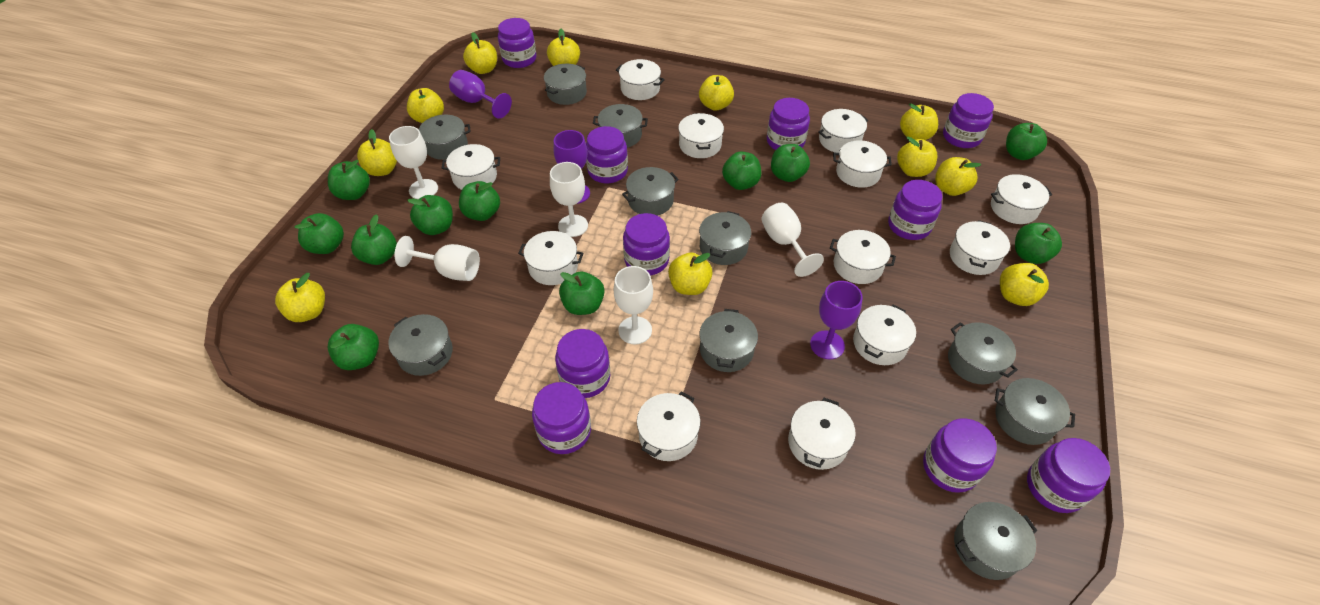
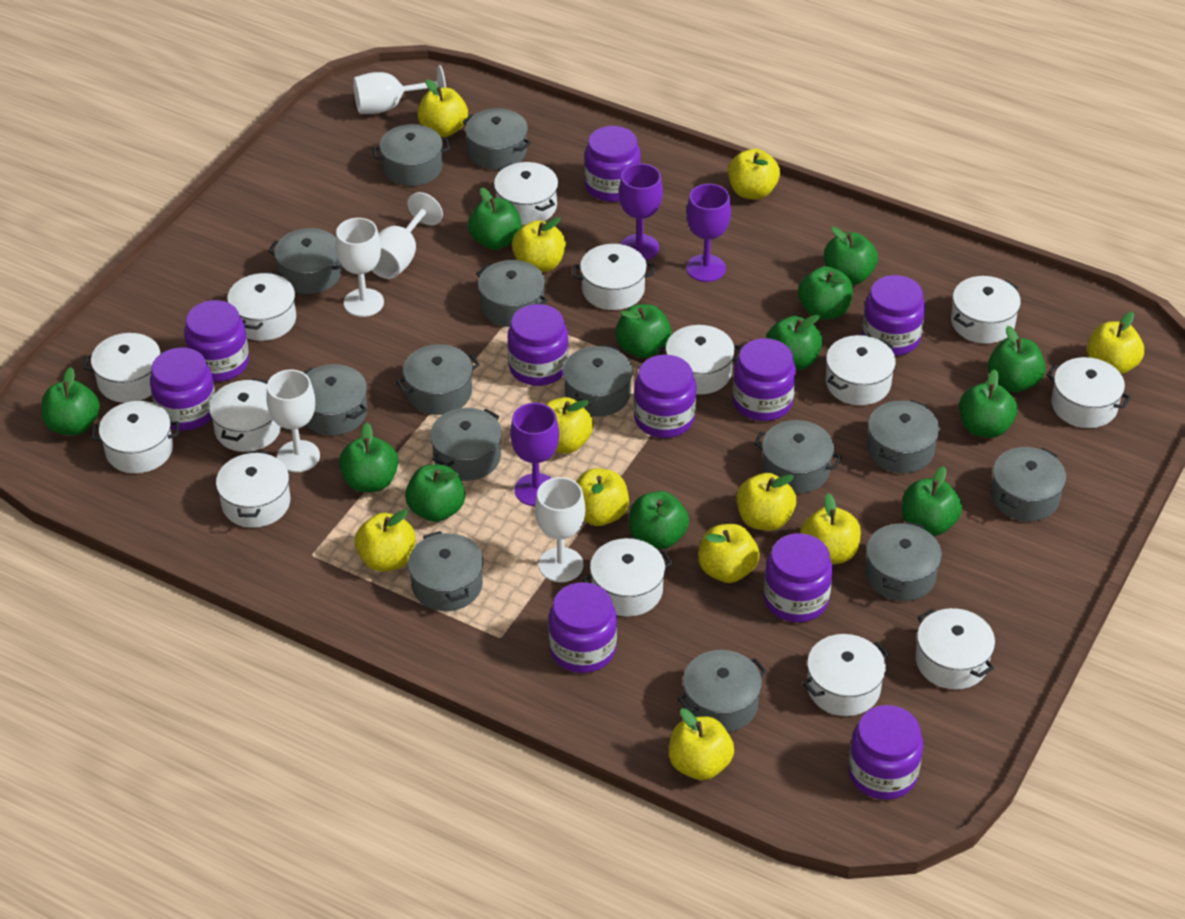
green apple: 11 -> 12
grey pot: 10 -> 14
white pot: 12 -> 14

